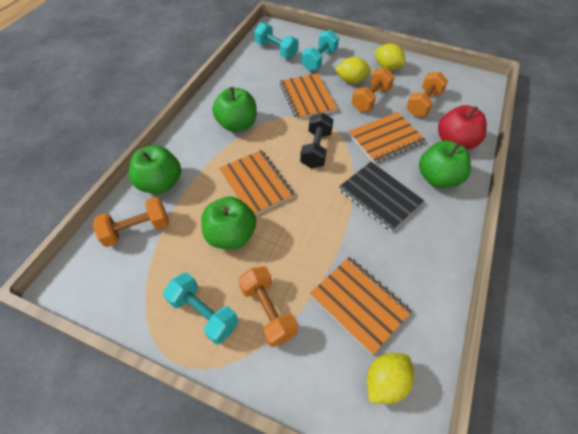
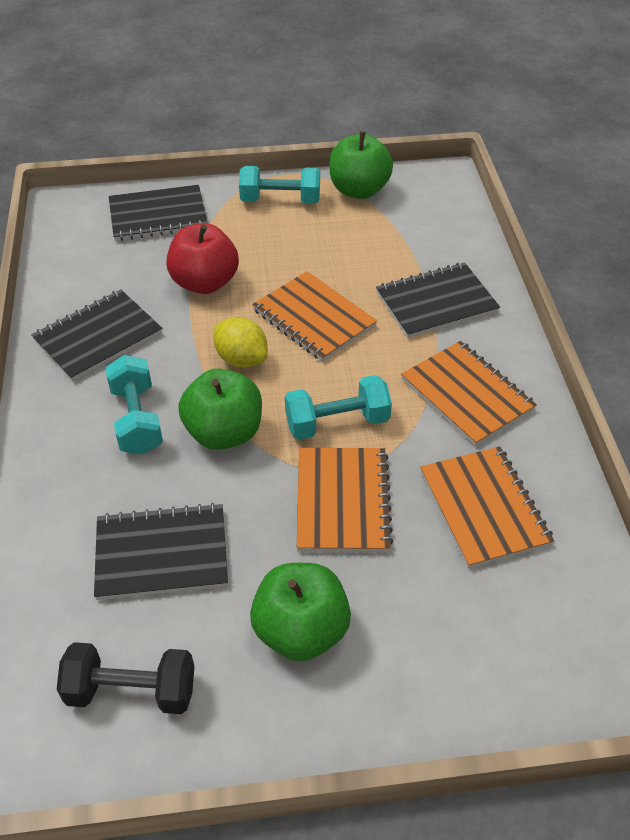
black notebook: 1 -> 4
green apple: 4 -> 3
orange dumbbell: 4 -> 0
yellow lemon: 3 -> 1

